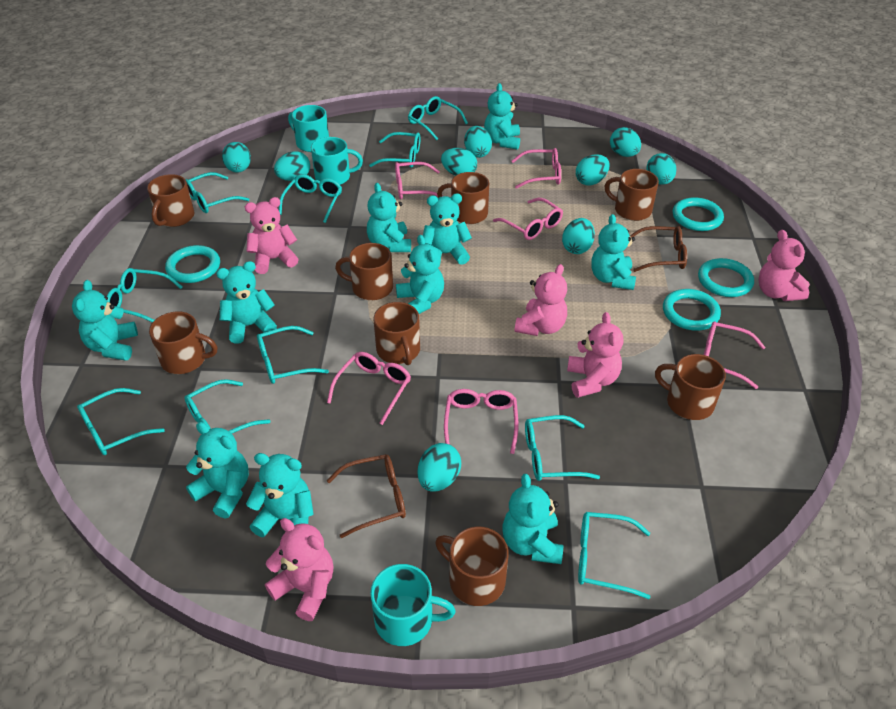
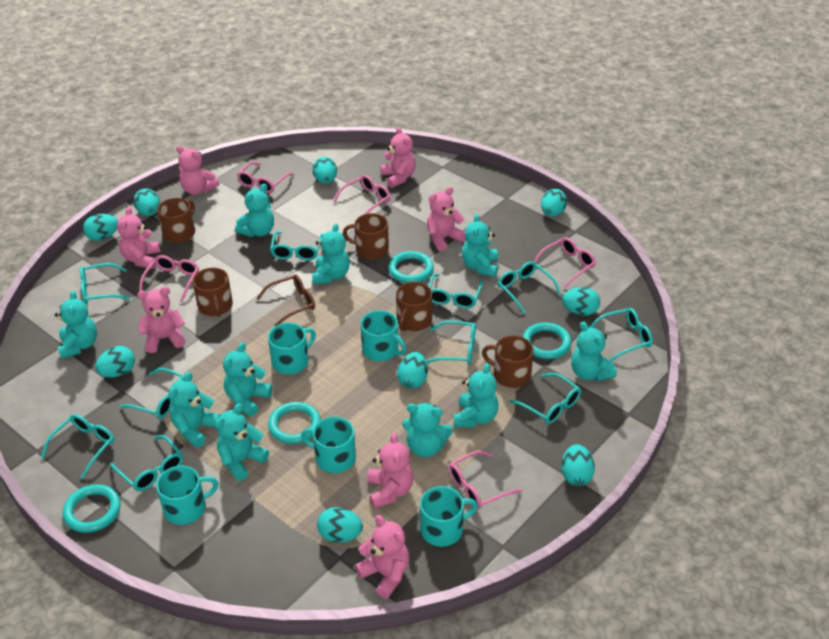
brown glasses: 2 -> 1
brown mug: 8 -> 5
pink glasses: 6 -> 5
pink teddy bear: 5 -> 7
turquoise mug: 3 -> 5

